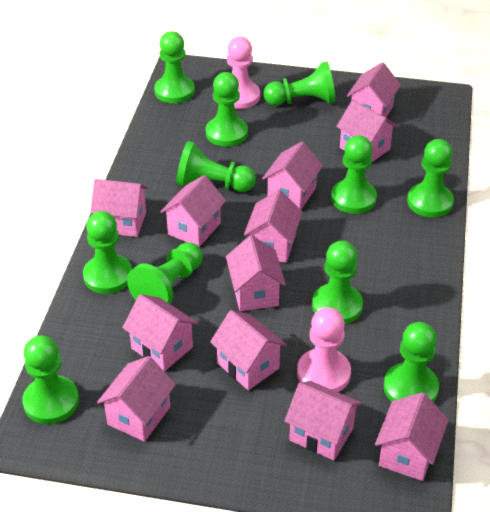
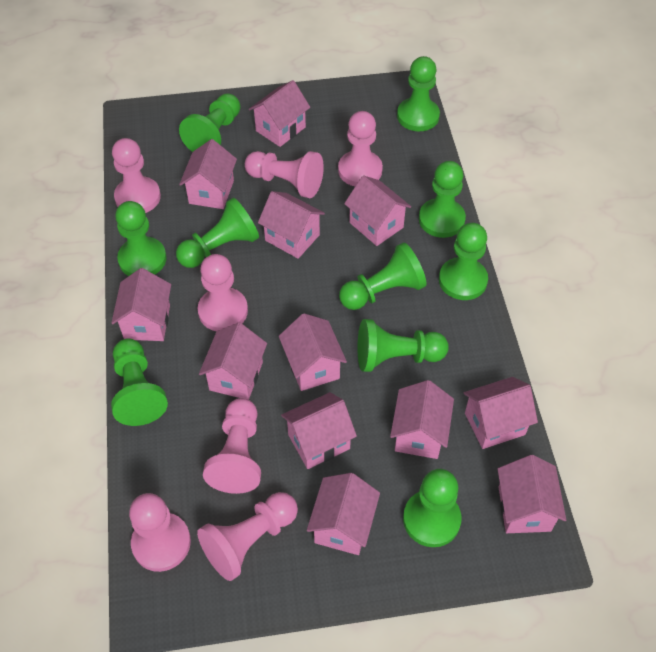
green pawn: 11 -> 10
pink pawn: 2 -> 7

